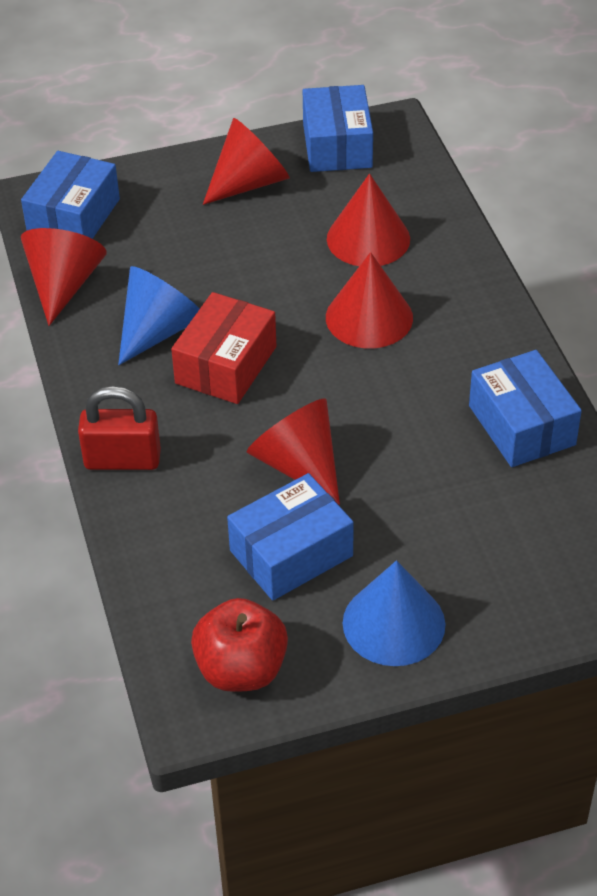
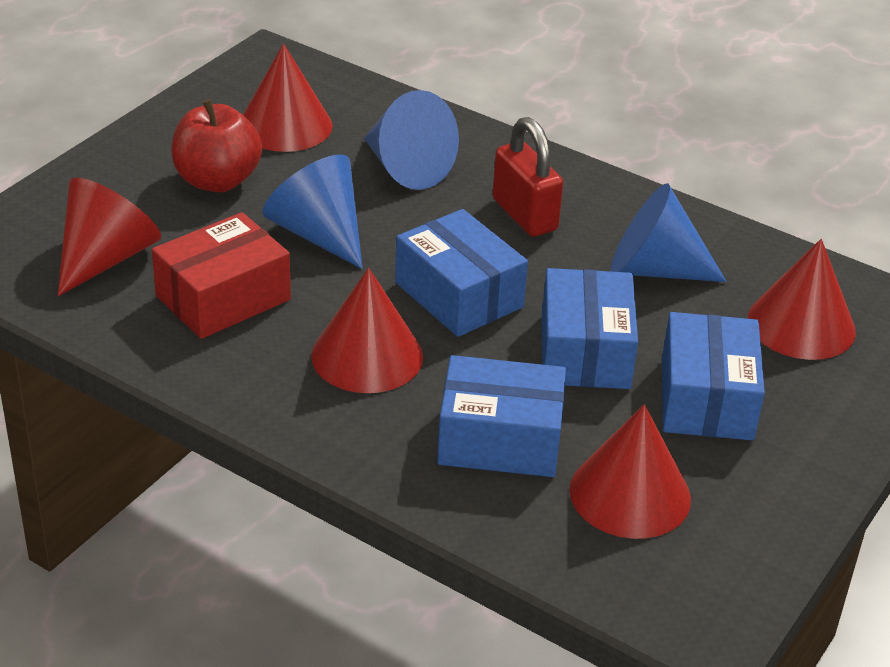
blue cone: 2 -> 3

